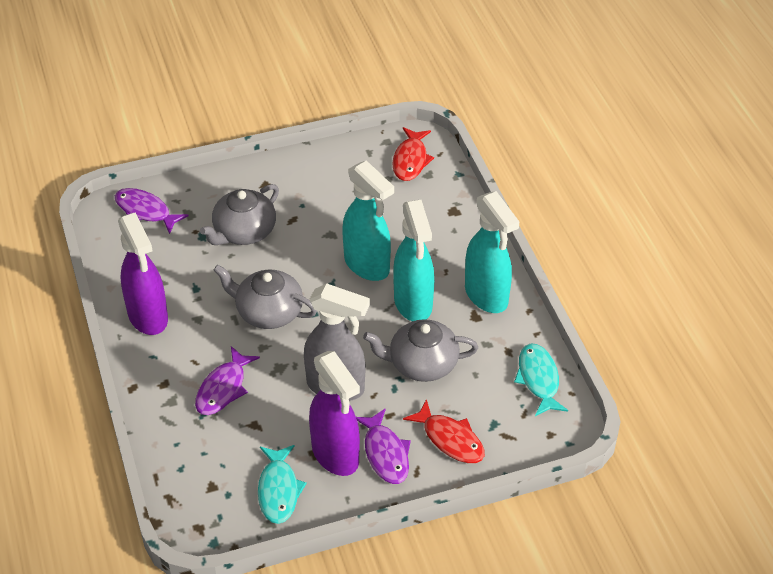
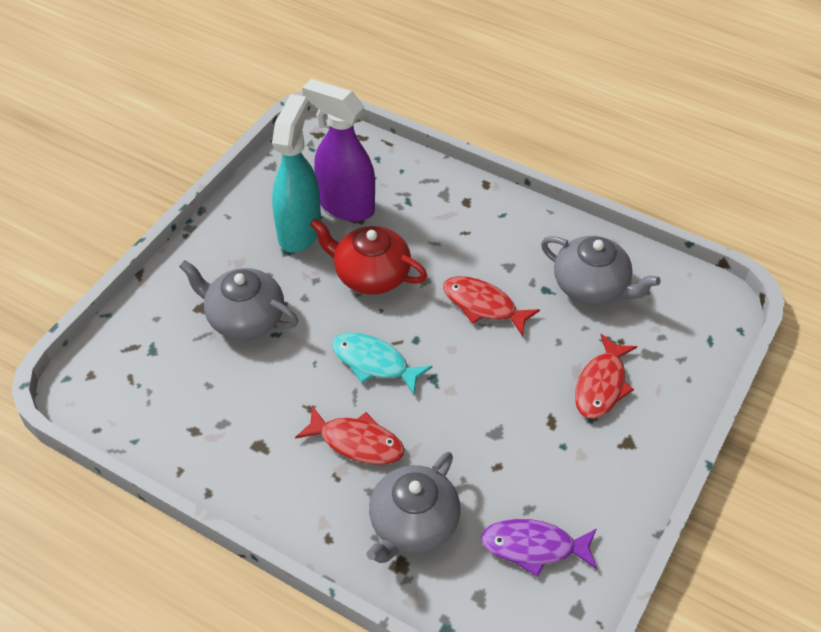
grey spray bottle: 1 -> 0
purple fish: 3 -> 1
purple spray bottle: 2 -> 1
red fish: 2 -> 3
red teapot: 0 -> 1
turquoise fish: 2 -> 1
turquoise spray bottle: 3 -> 1

